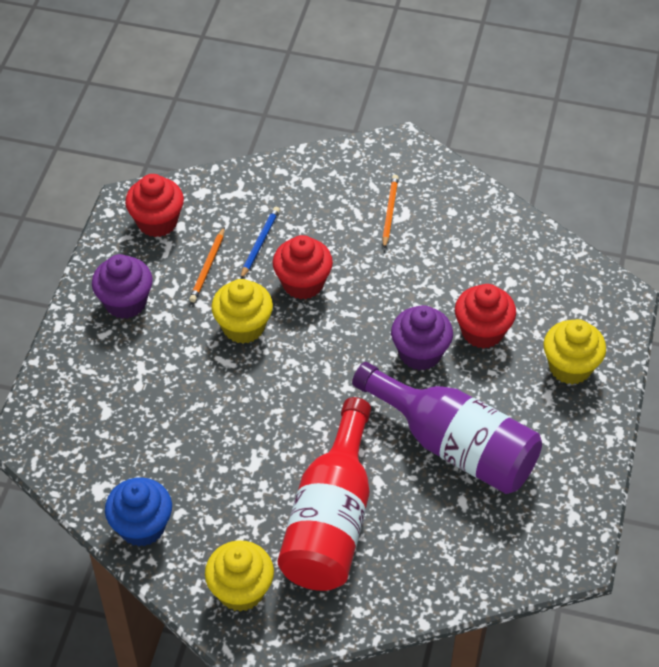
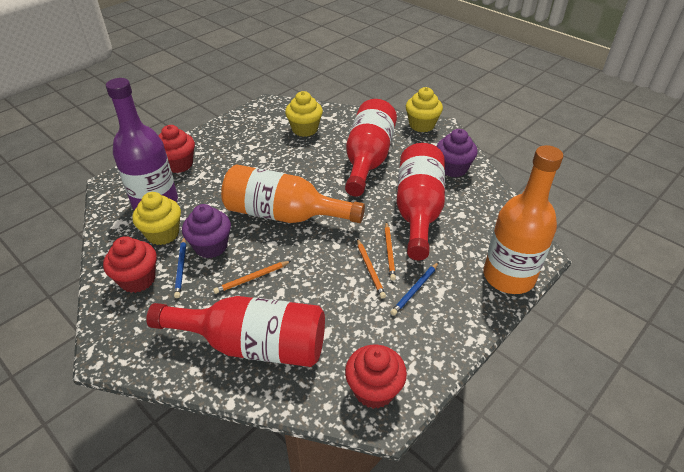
blue cupcake: 1 -> 0
blue pencil: 1 -> 2
orange bottle: 0 -> 2
orange pencil: 2 -> 3
red bottle: 1 -> 3

